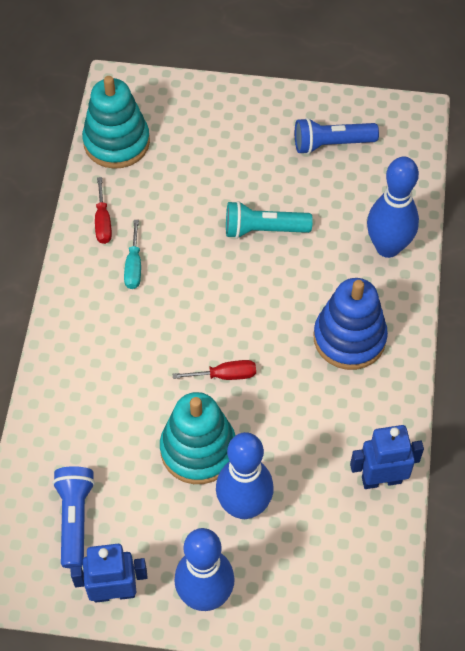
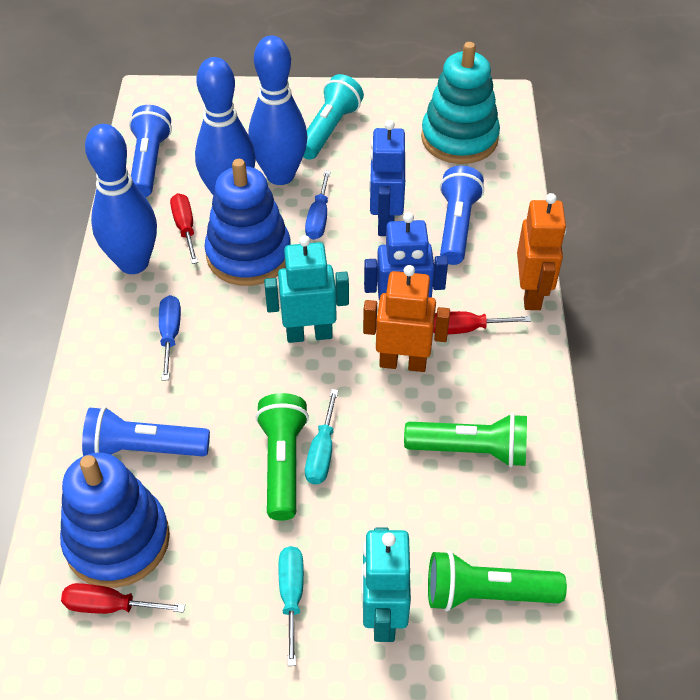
blue flashlight: 2 -> 3
blue screwdriver: 0 -> 2
blue stacking toy: 1 -> 2
green flashlight: 0 -> 3
orange robot: 0 -> 2
red screwdriver: 2 -> 3
turquoise robot: 0 -> 2
turquoise screwdriver: 1 -> 2
turquoise stacking toy: 2 -> 1

